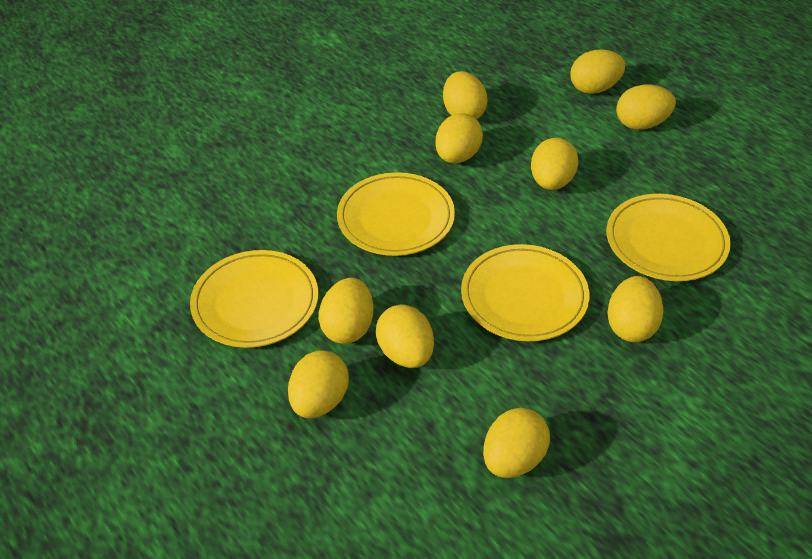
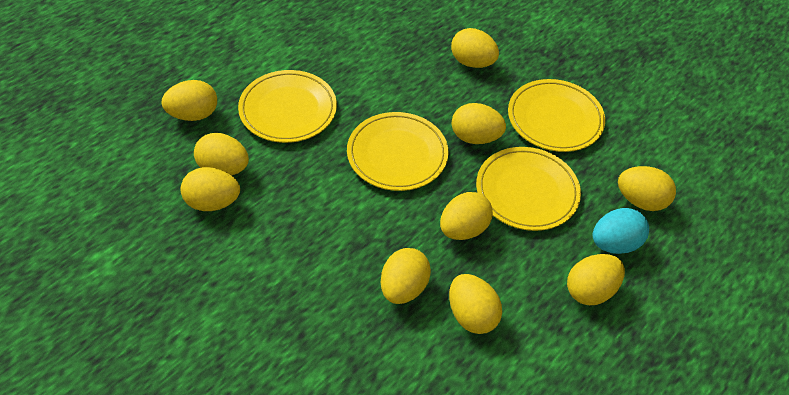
turquoise egg: 0 -> 1

